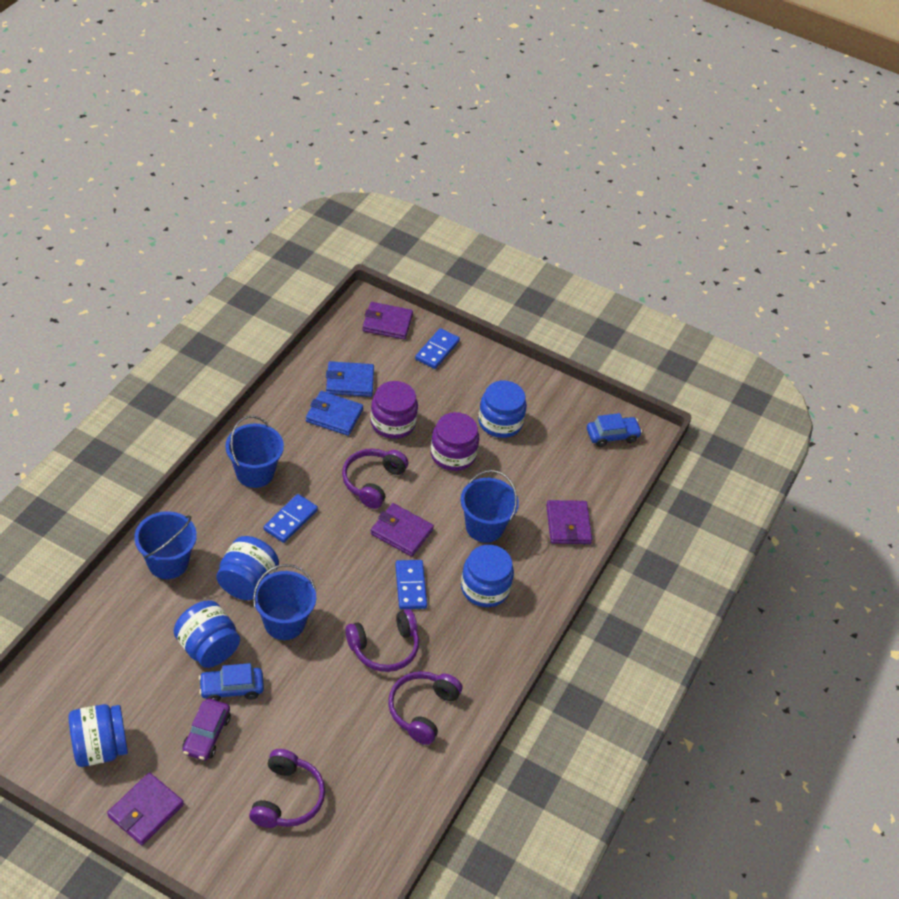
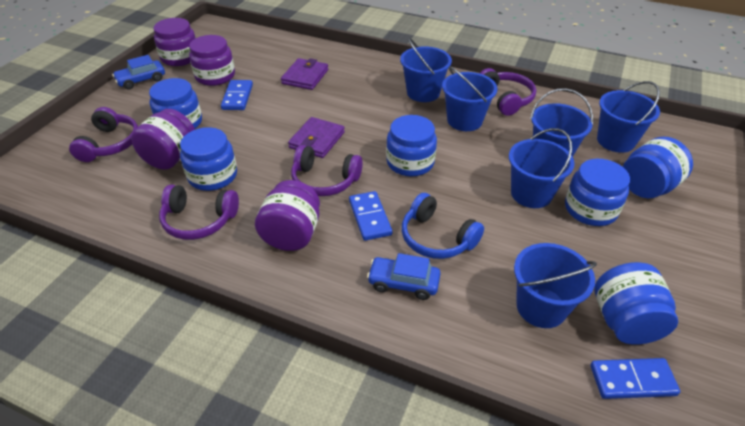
blue bucket: 4 -> 6
blue headphones: 0 -> 1
blue jar: 5 -> 6
blue wallet: 2 -> 0
purple car: 1 -> 0
purple jar: 2 -> 4
purple wallet: 4 -> 2

